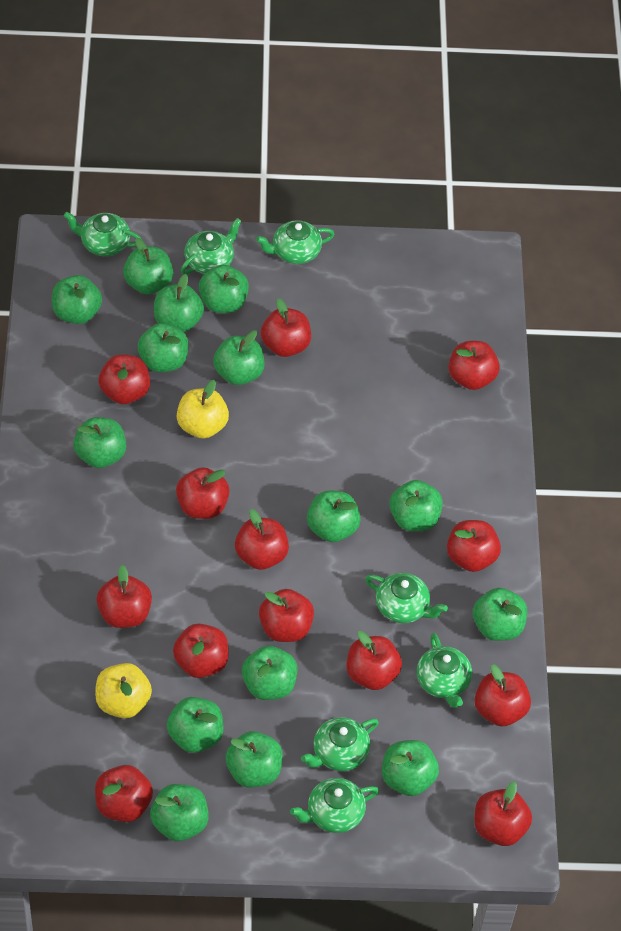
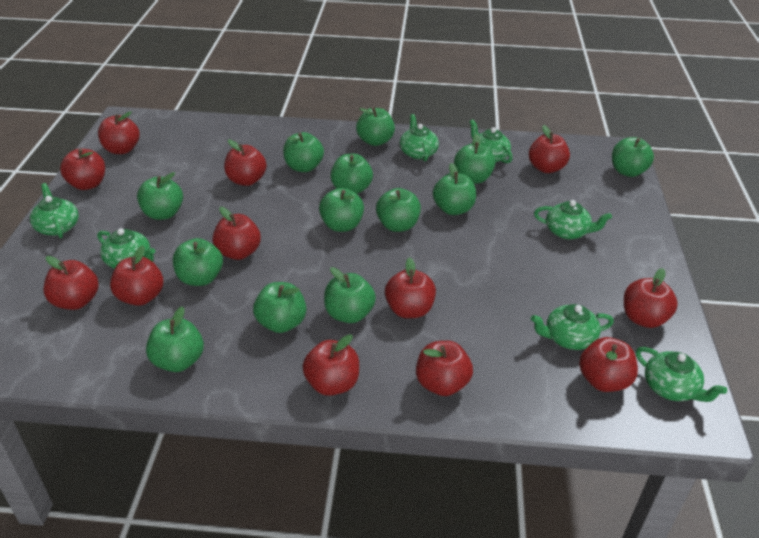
green apple: 15 -> 13
red apple: 13 -> 12
yellow apple: 2 -> 0

